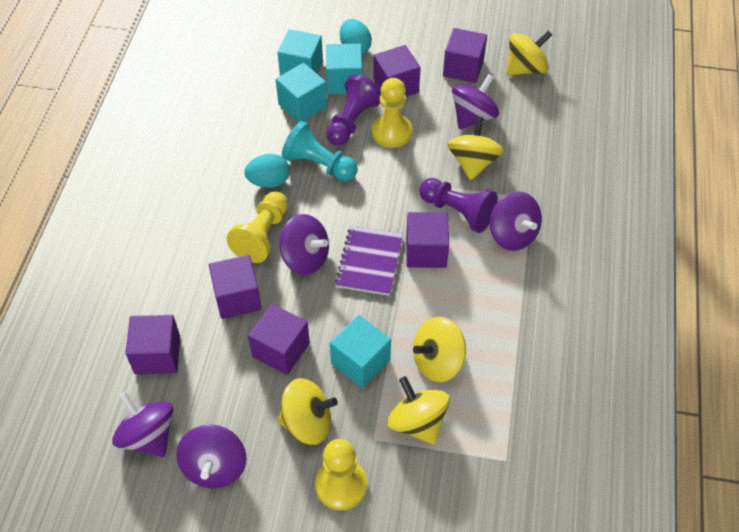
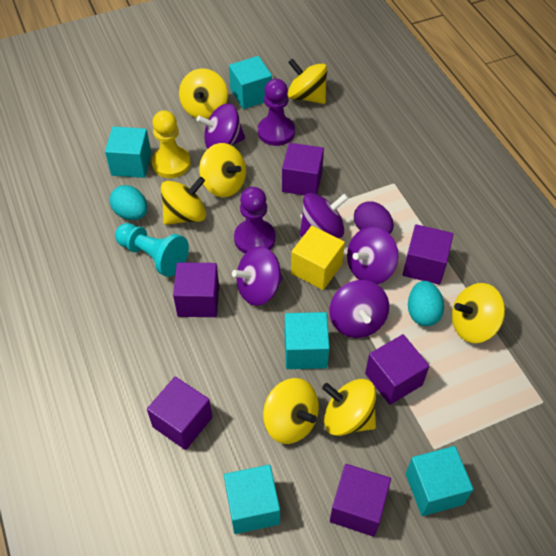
purple egg: 0 -> 1
purple notebook: 1 -> 0
turquoise cube: 4 -> 5
yellow cube: 0 -> 1
yellow pawn: 3 -> 1
yellow spinning top: 5 -> 7

